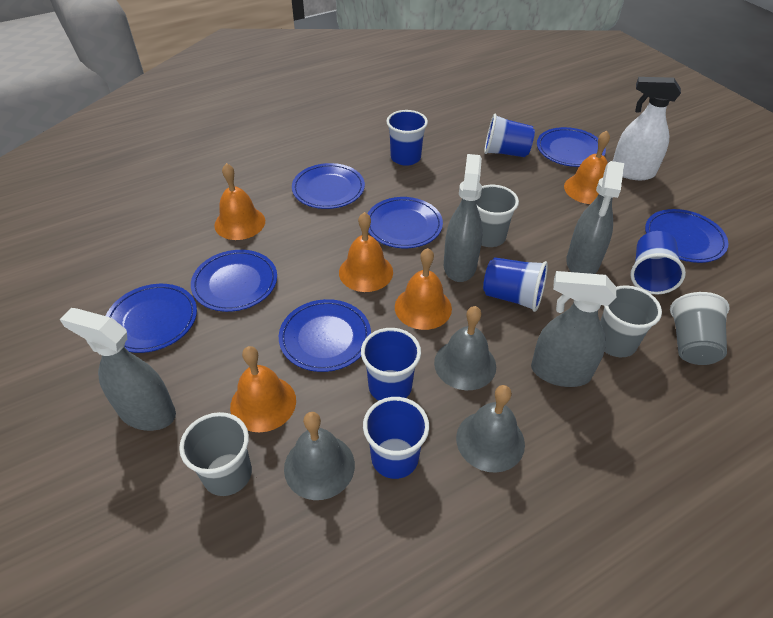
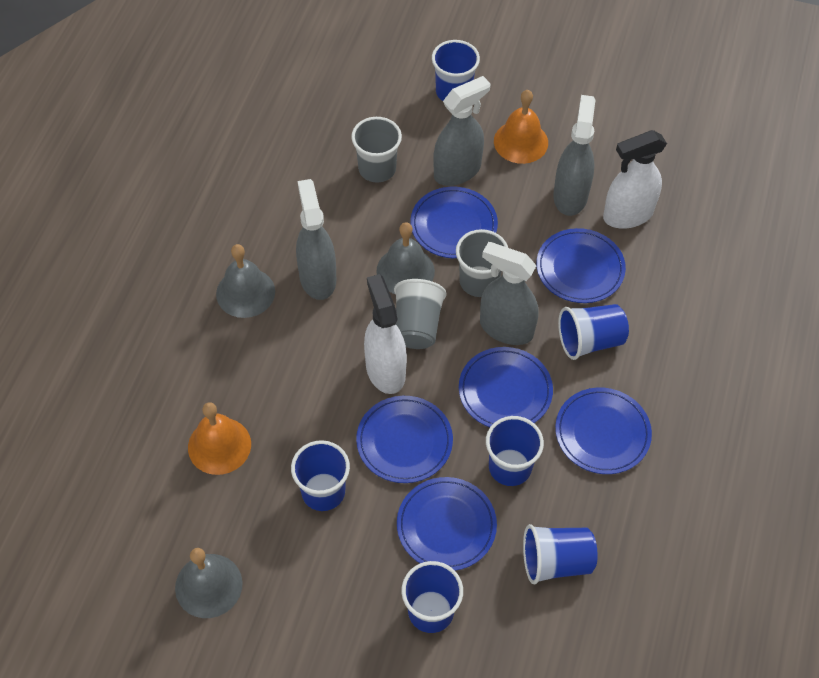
blue plate: 7 -> 6
grey cup: 4 -> 3
orange bell: 5 -> 2
white spray bottle: 1 -> 2

